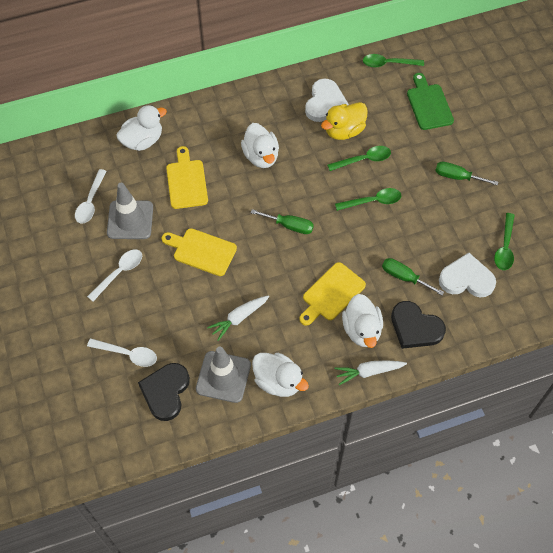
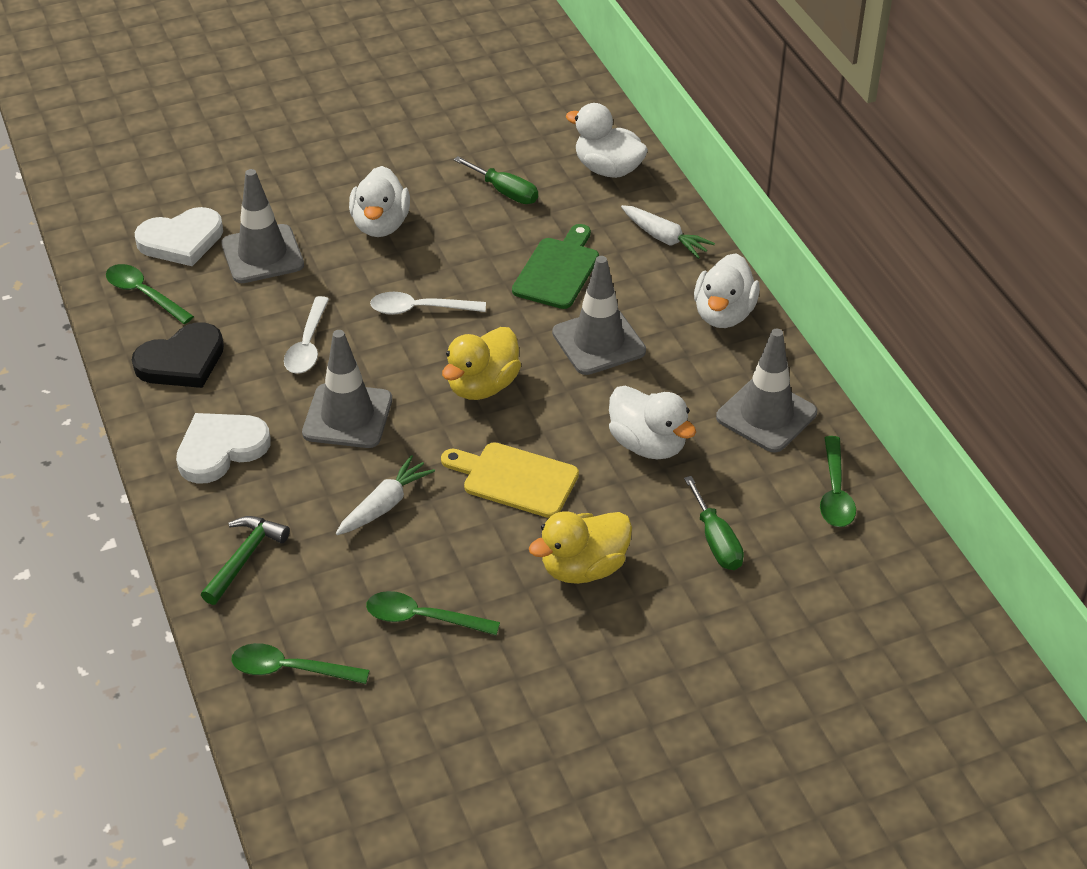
black heart: 2 -> 1
green hammer: 0 -> 1
green screwdriver: 3 -> 2
grey traffic cone: 2 -> 4
white spoon: 3 -> 2
yellow cutting board: 3 -> 1
yellow duck: 1 -> 2

